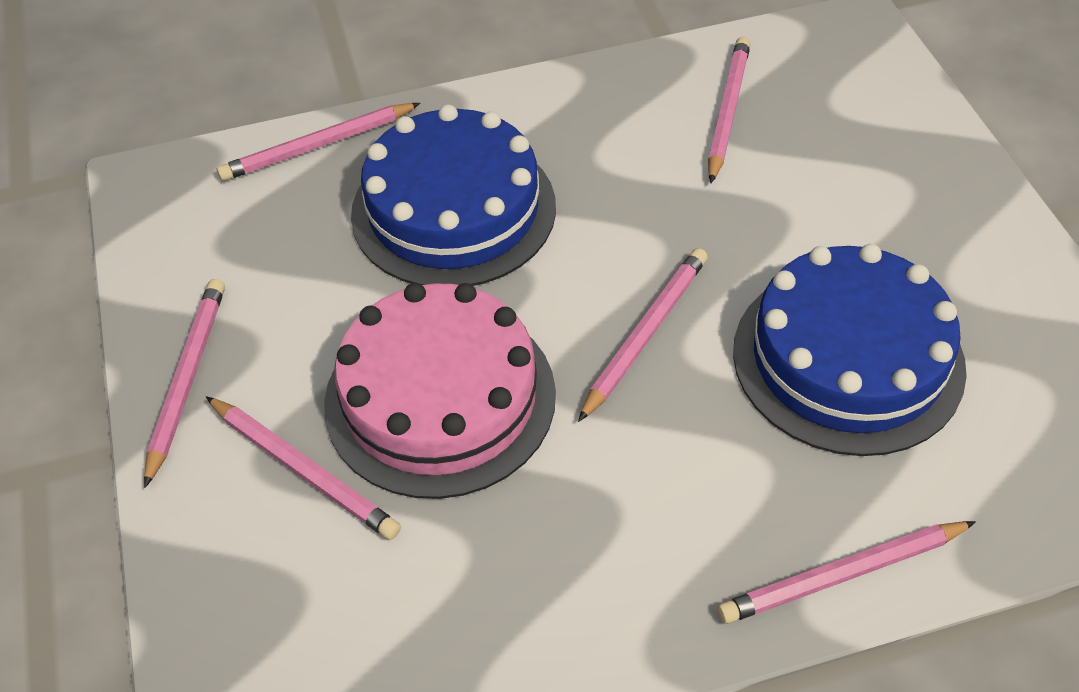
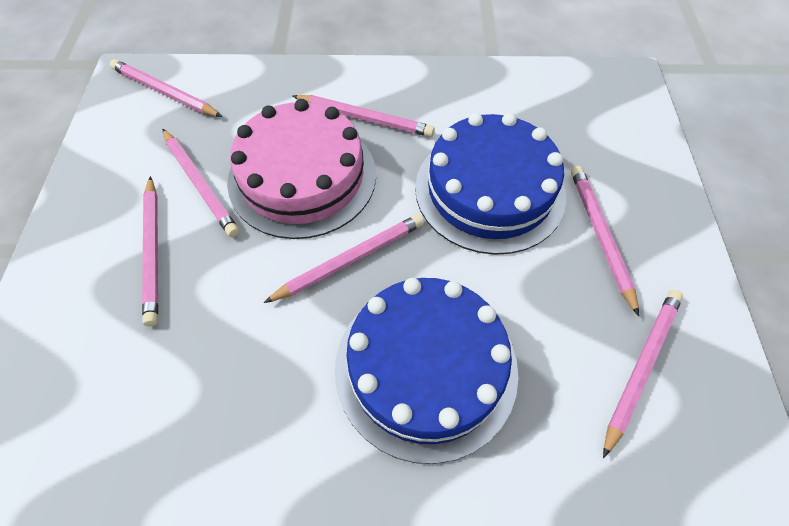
pink pencil: 6 -> 7

